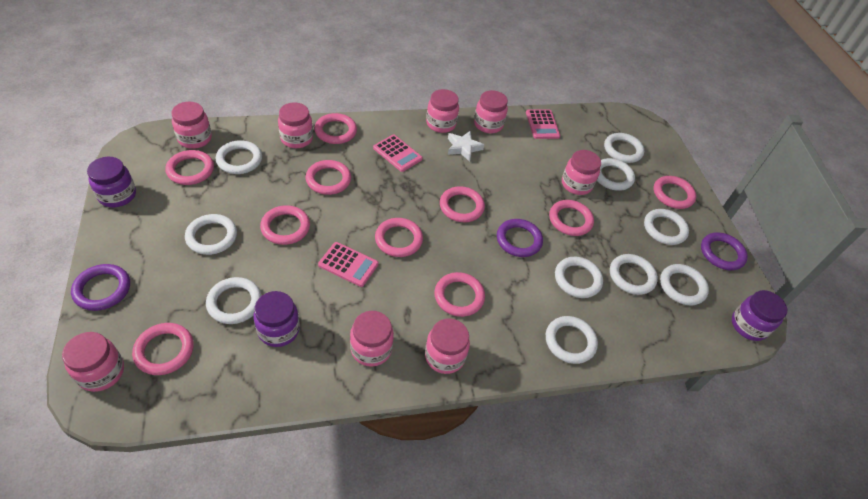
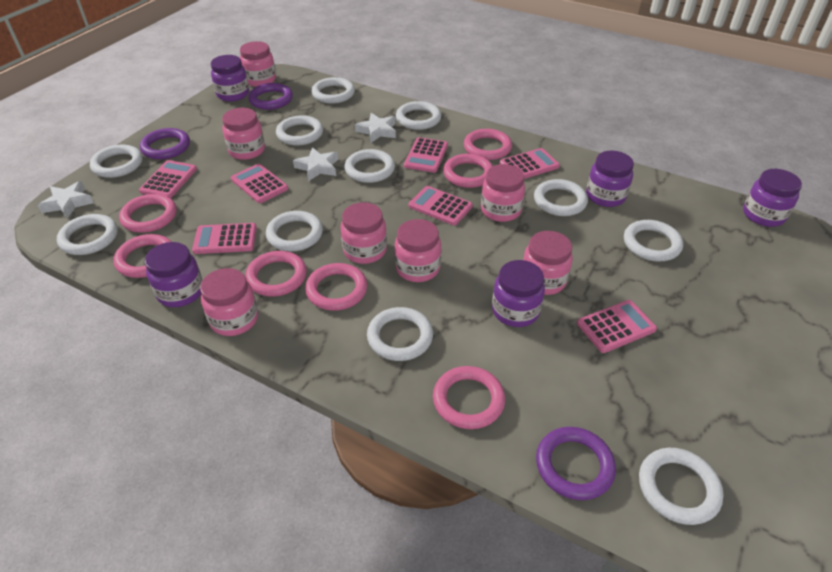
pink calculator: 3 -> 7
pink jar: 8 -> 7
pink ring: 10 -> 7
purple jar: 3 -> 5
white ring: 10 -> 11
white star: 1 -> 3

